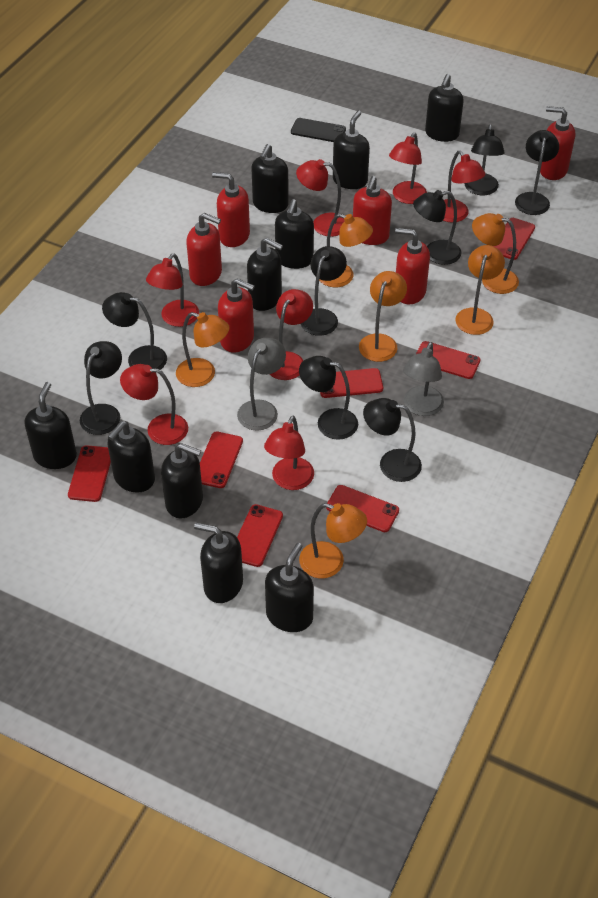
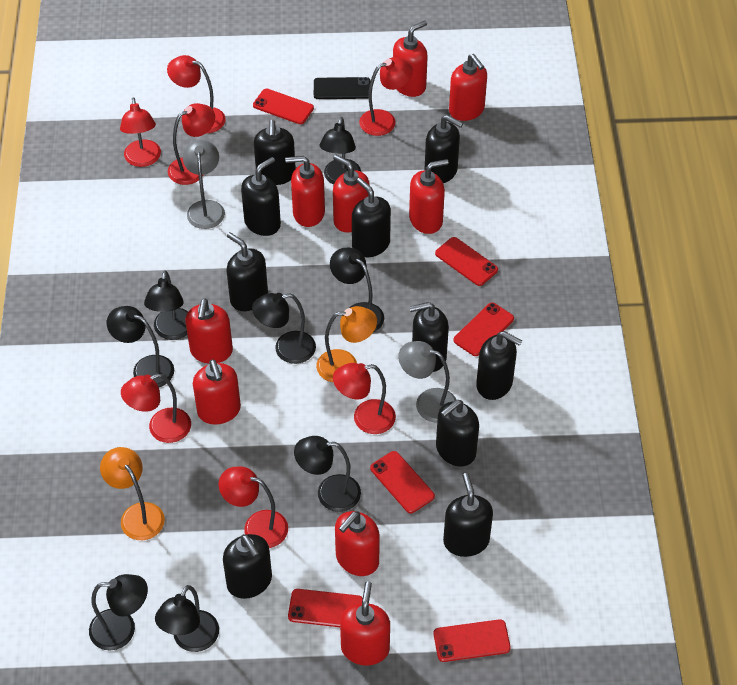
orange lamp: 6 -> 2
red phone: 7 -> 6
red soap dispenser: 6 -> 9

